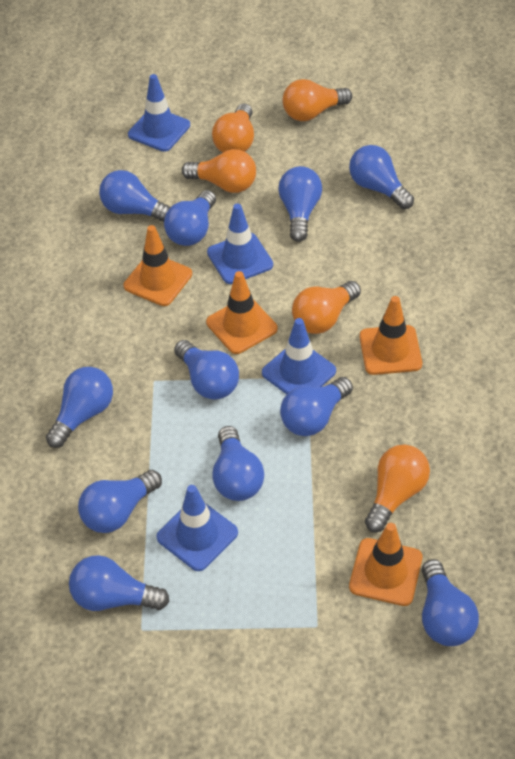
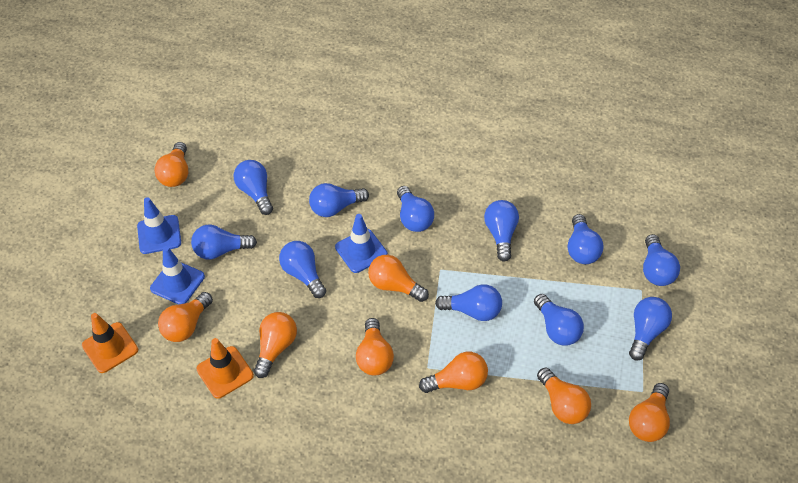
blue traffic cone: 4 -> 3
orange light bulb: 5 -> 8
orange traffic cone: 4 -> 2

